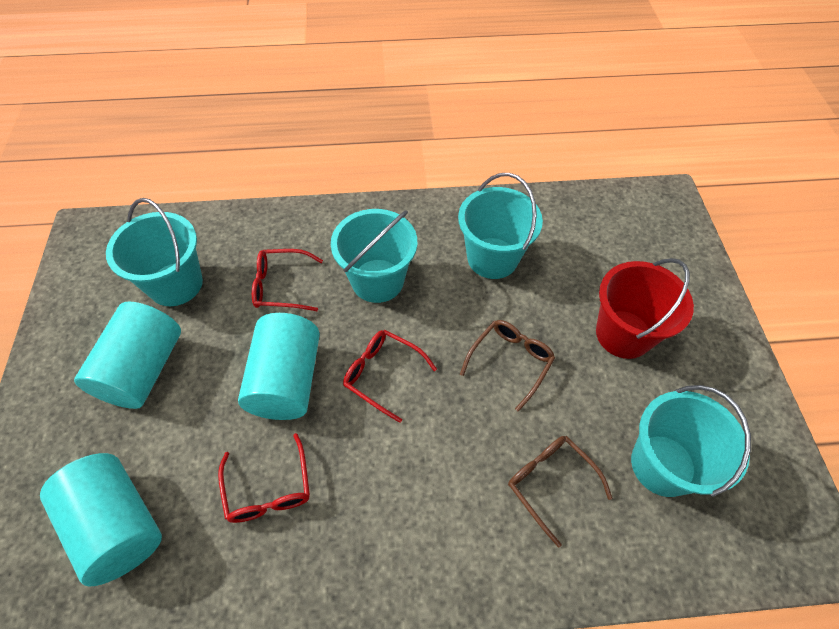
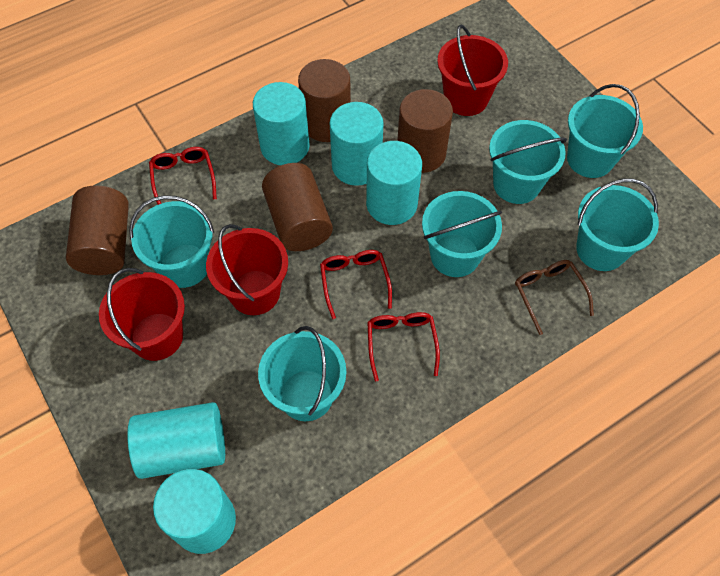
brown cylinder: 0 -> 4
brown glasses: 2 -> 1
red bucket: 1 -> 3
turquoise bucket: 4 -> 6
turquoise cylinder: 3 -> 5

